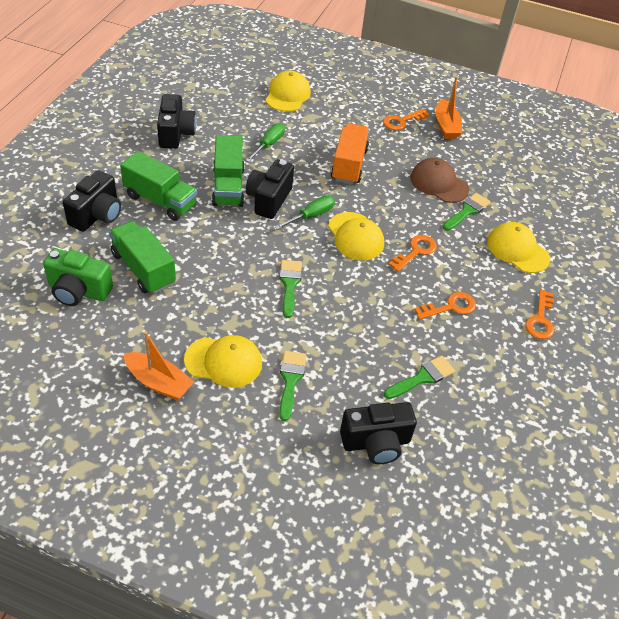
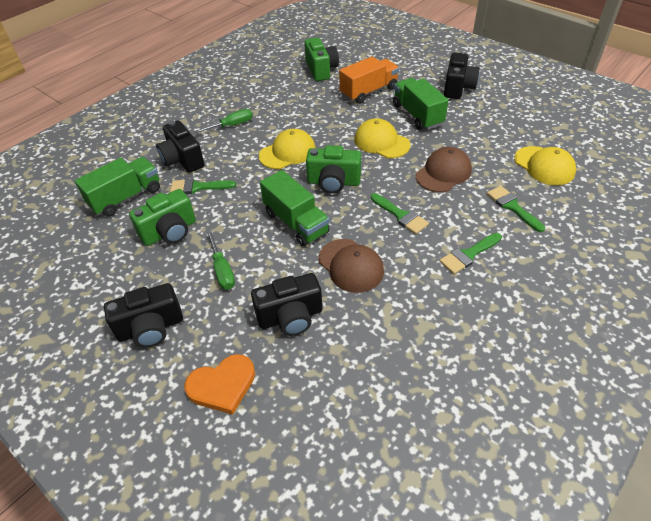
brown cap: 1 -> 2
green camera: 1 -> 3
orange boat: 2 -> 0
orange heart: 0 -> 1
orange key: 4 -> 0
yellow cap: 4 -> 3

